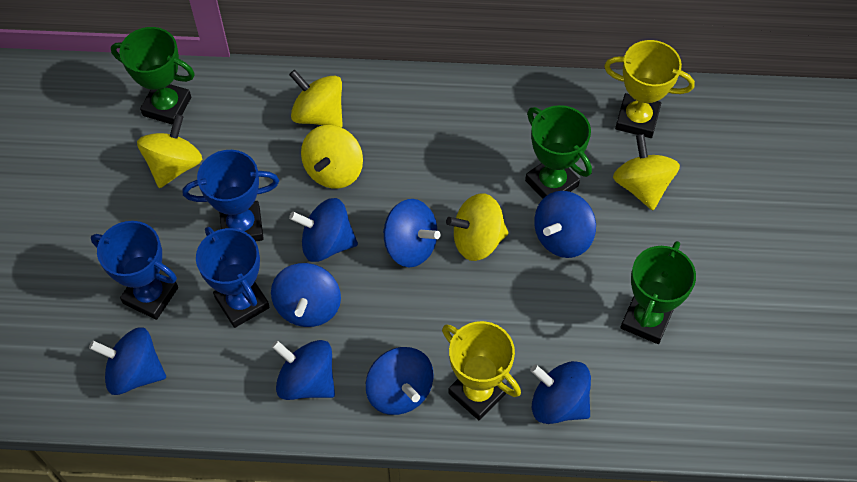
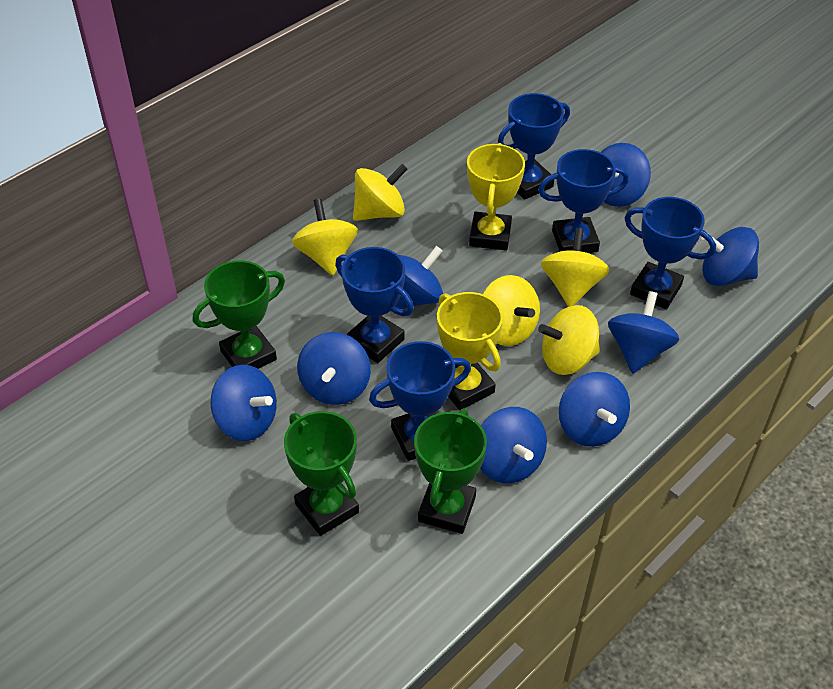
blue trophy: 3 -> 5

